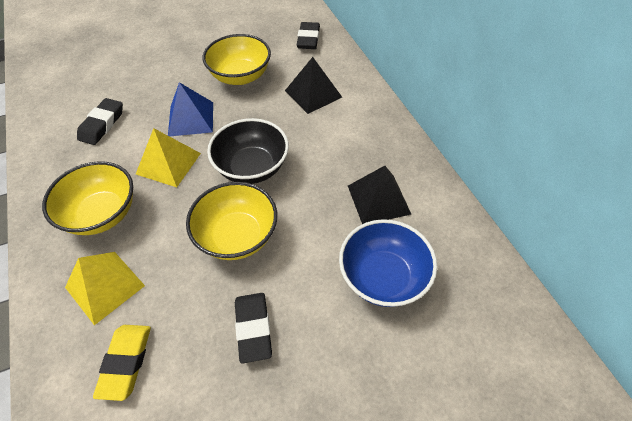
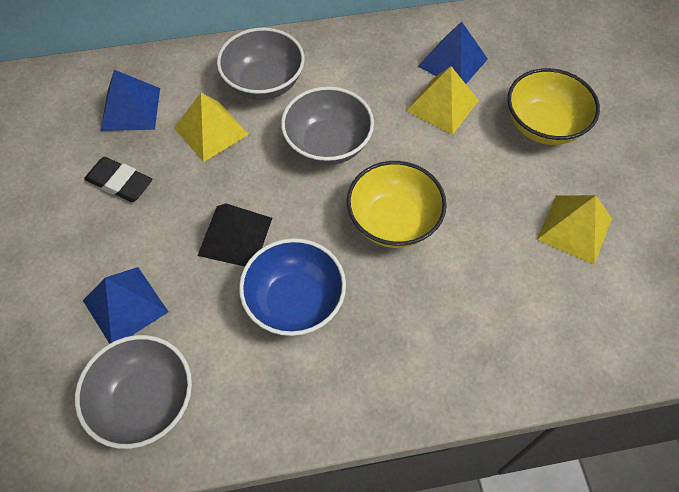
black bowl: 1 -> 0
black eraser: 3 -> 1
black pyramid: 2 -> 1
blue pyramid: 1 -> 3
grey bowl: 0 -> 3
yellow bowl: 3 -> 2
yellow eraser: 1 -> 0
yellow pyramid: 2 -> 3

